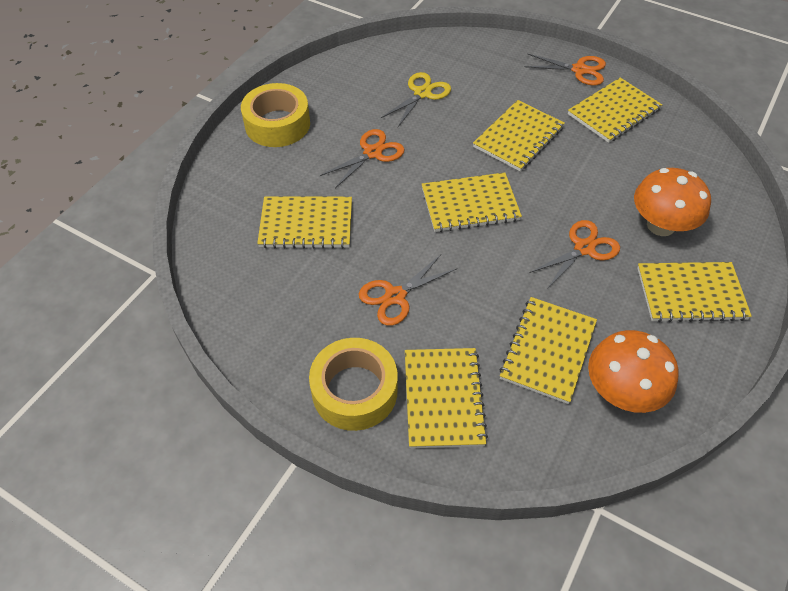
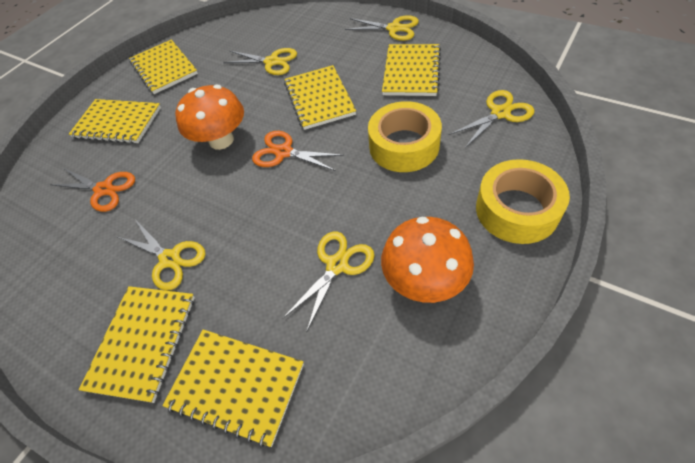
orange scissors: 4 -> 2
yellow notebook: 7 -> 6
yellow scissors: 1 -> 5

